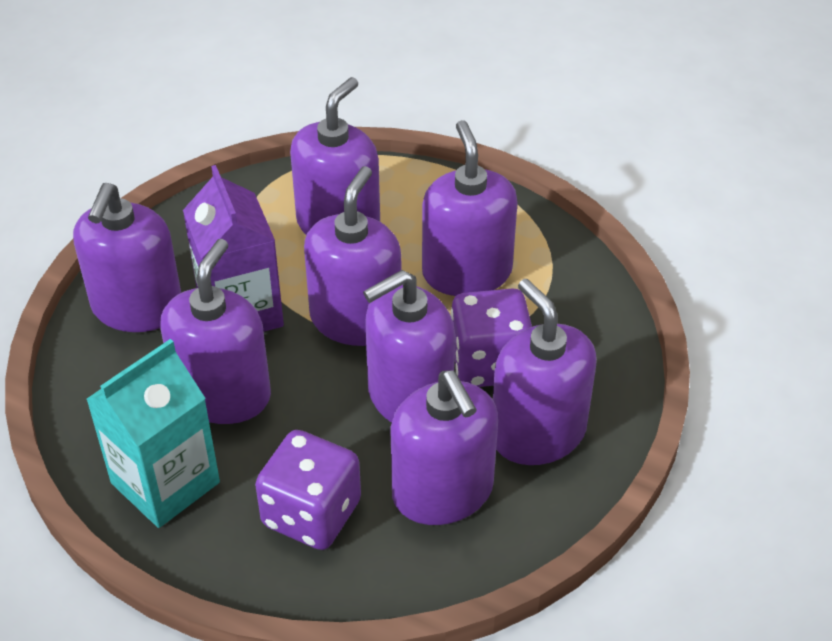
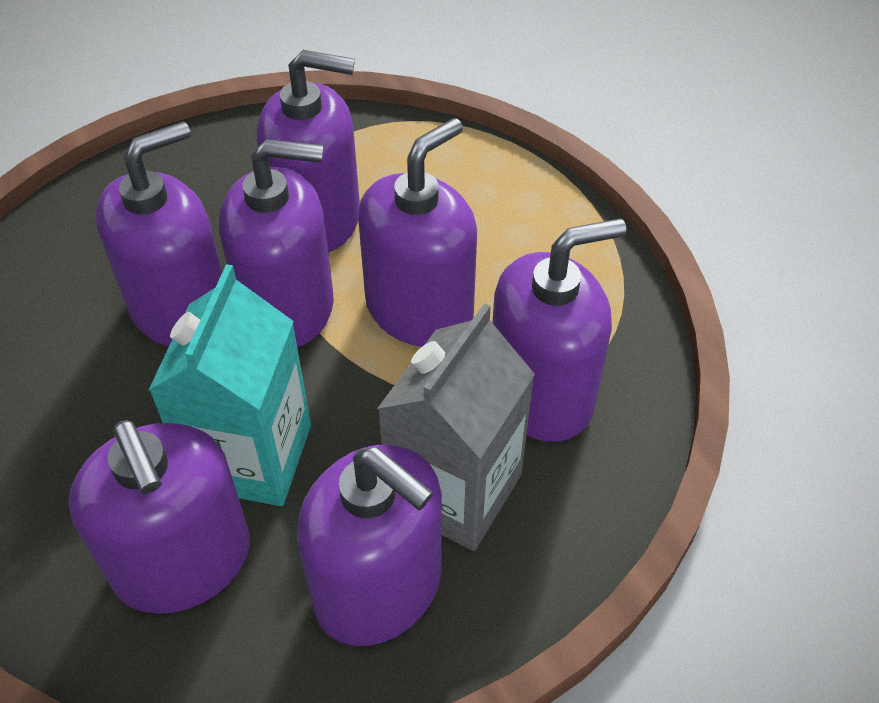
grey carton: 0 -> 1
purple carton: 1 -> 0
purple dice: 2 -> 0
purple soap dispenser: 8 -> 7

